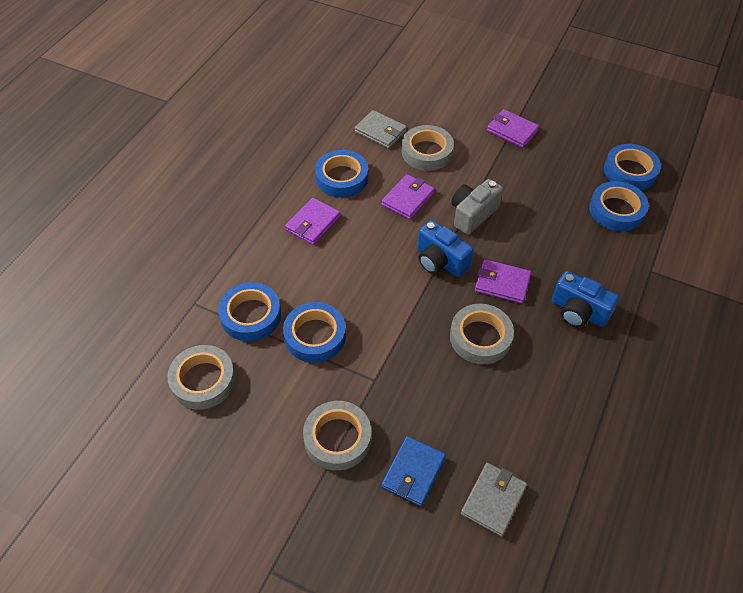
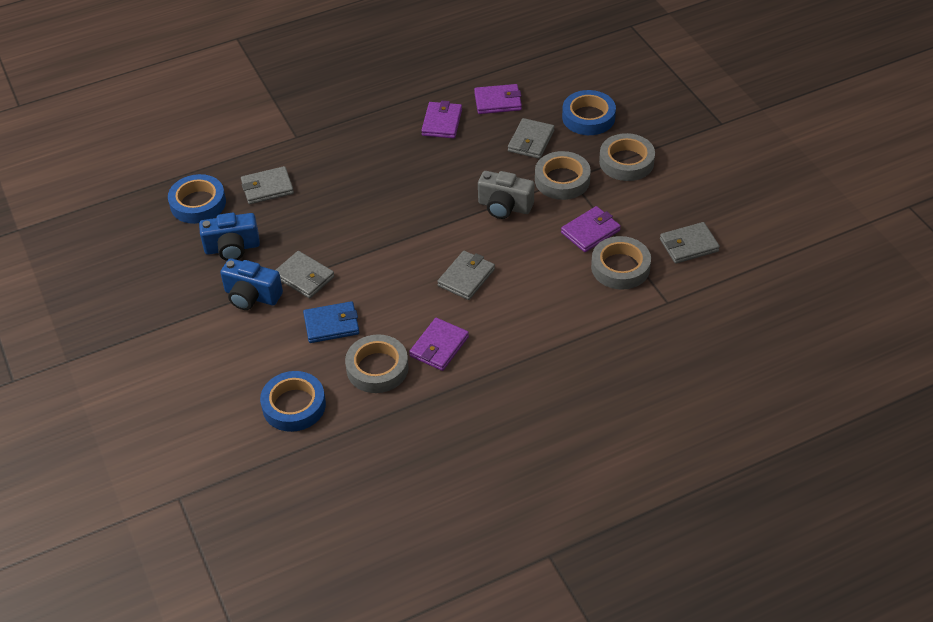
blue tape: 5 -> 3
grey wallet: 2 -> 5

